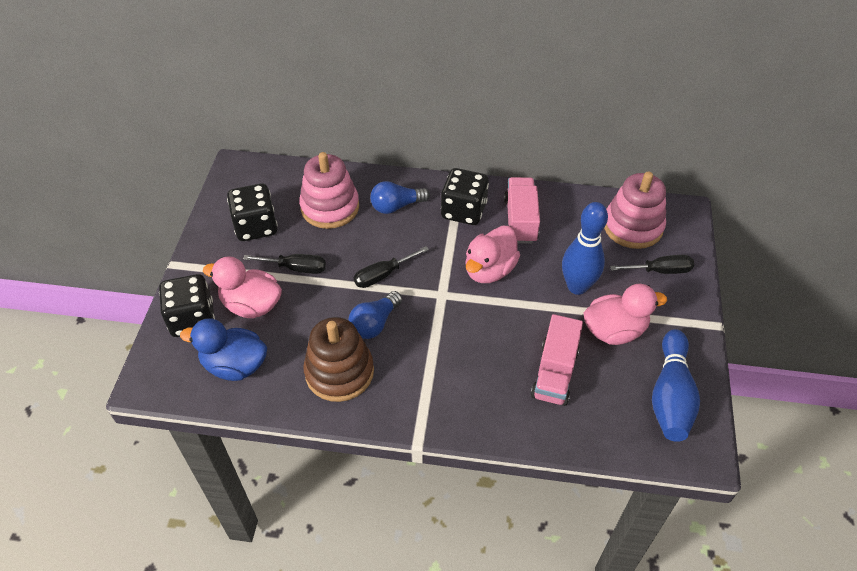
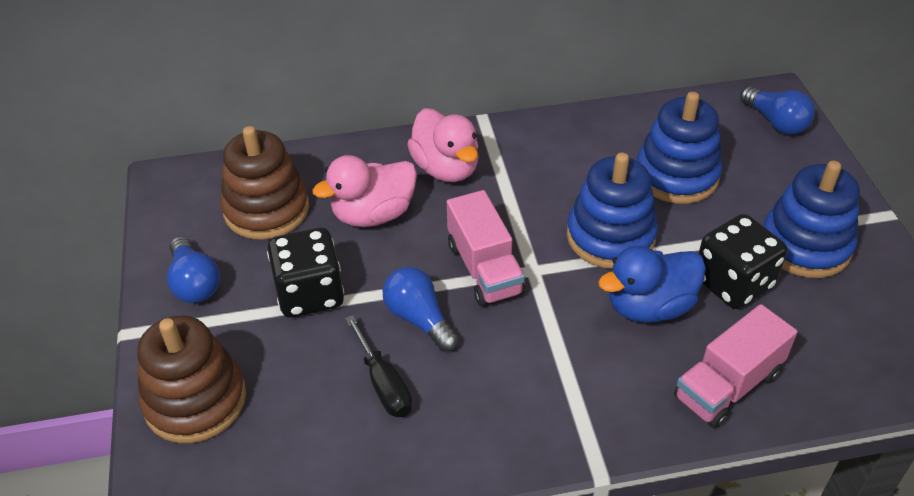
black dice: 3 -> 2
black screwdriver: 3 -> 1
blue bowling pin: 2 -> 0
blue light bulb: 2 -> 3
blue stacking toy: 0 -> 3
brown stacking toy: 1 -> 2
pink duck: 3 -> 2
pink stacking toy: 2 -> 0

